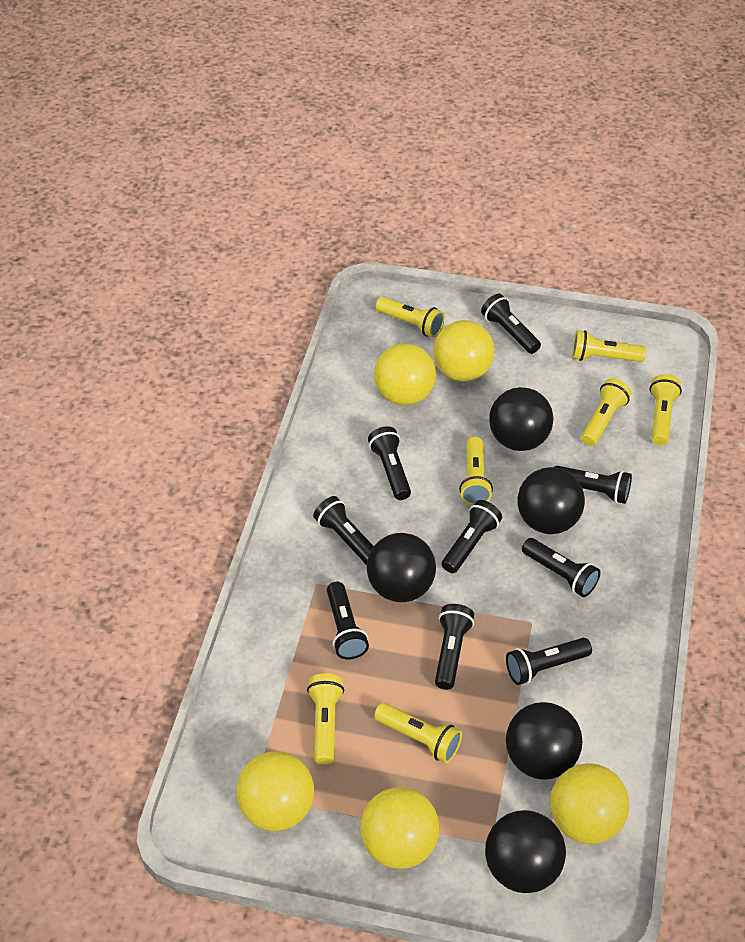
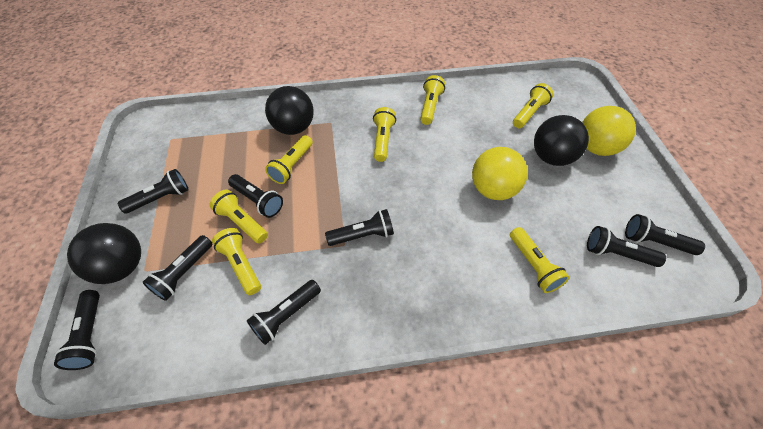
black ball: 5 -> 3
black flashlight: 9 -> 8
yellow ball: 5 -> 2

